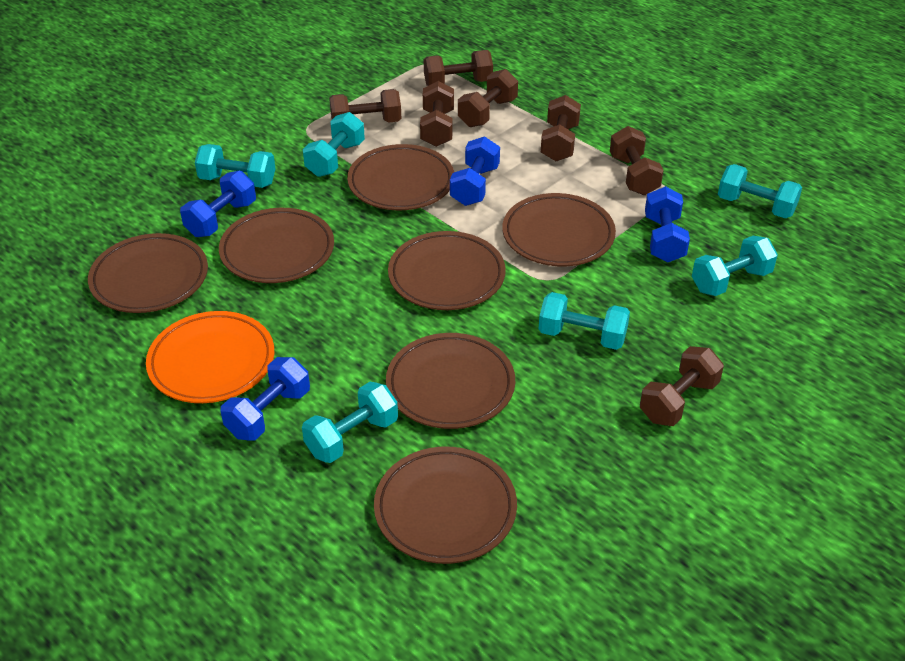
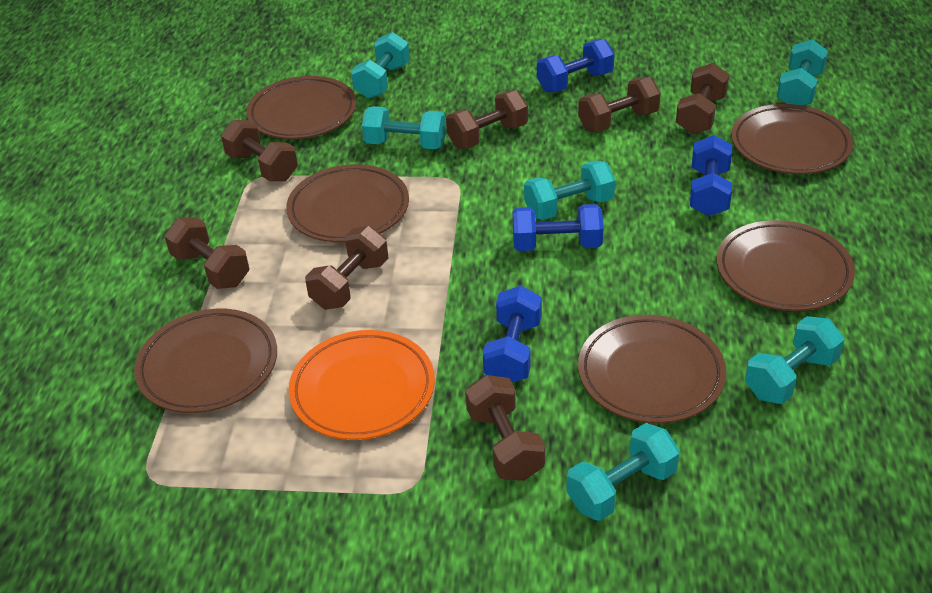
brown plate: 7 -> 6

